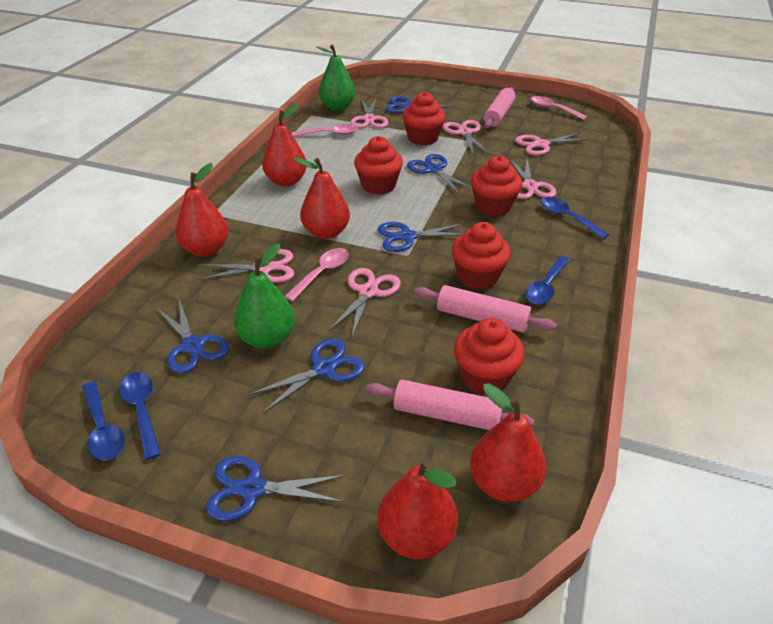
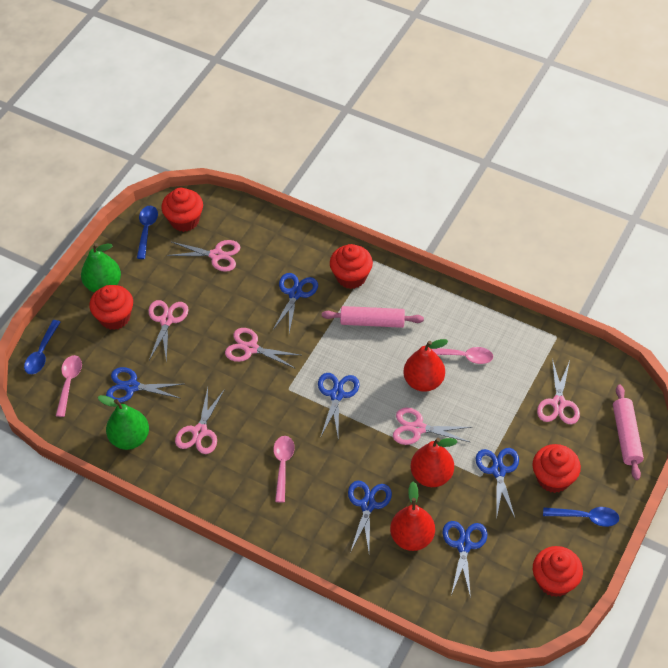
blue spoon: 4 -> 3
pink rolling pin: 3 -> 2
red pear: 5 -> 3

